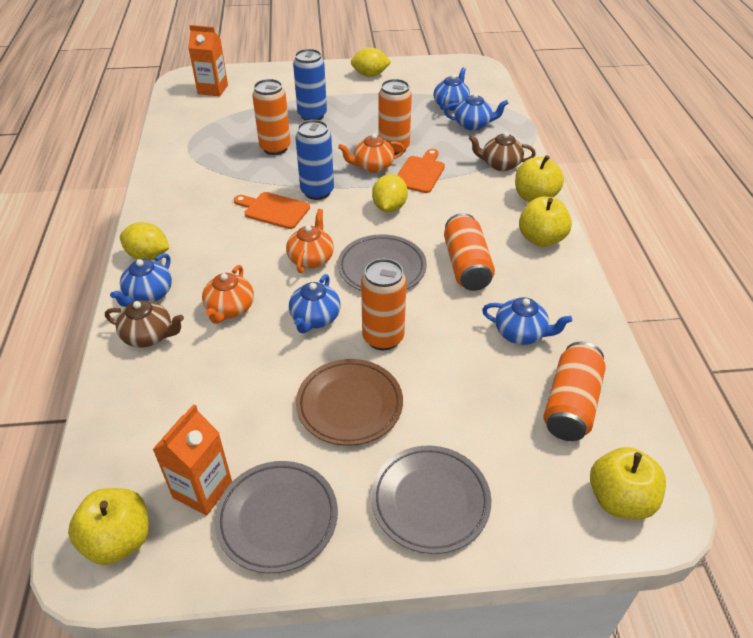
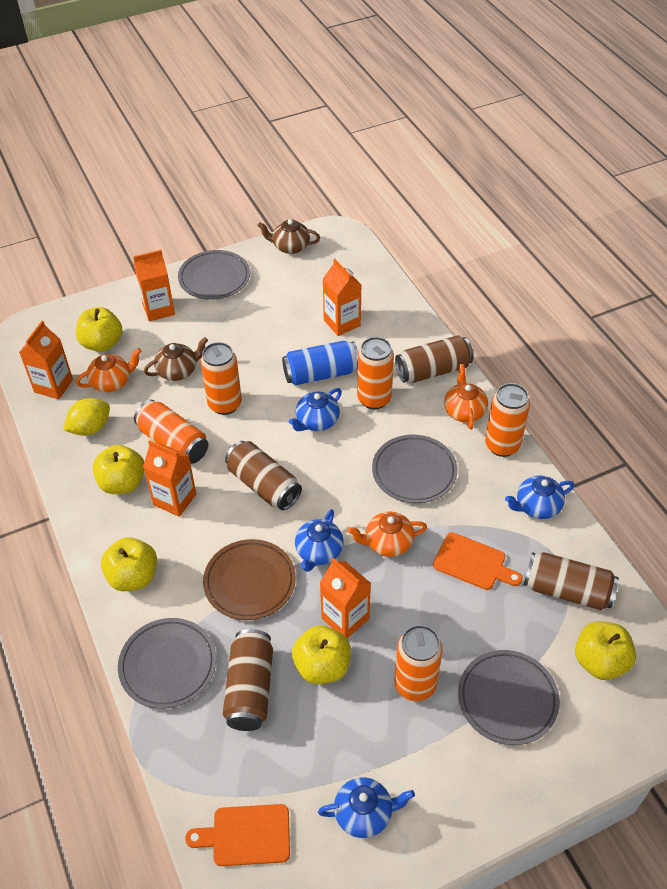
blue can: 2 -> 1
blue teapot: 5 -> 4
brown can: 0 -> 4
grey plate: 3 -> 4
orange carton: 2 -> 5
yellow apple: 4 -> 5
yellow lemon: 3 -> 1

